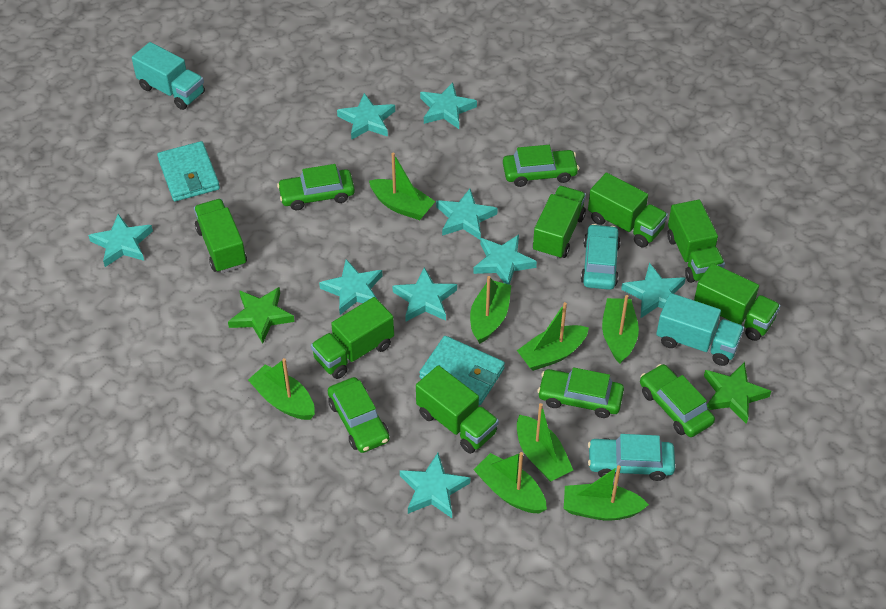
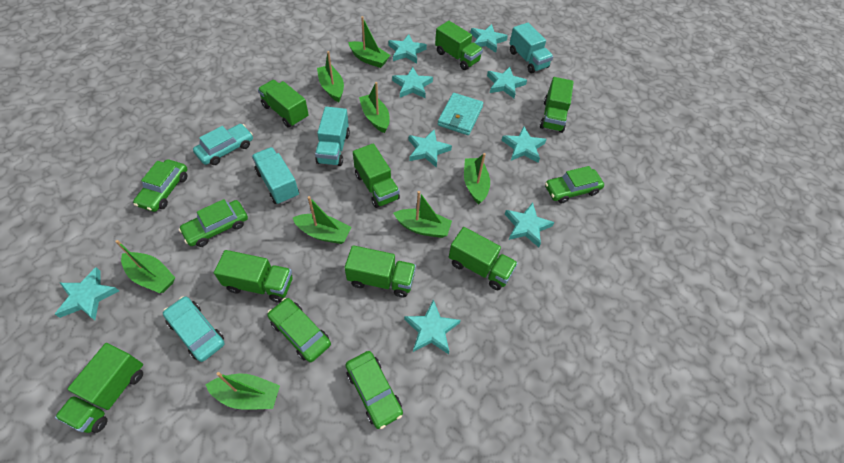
green star: 2 -> 0
green truck: 7 -> 8
turquoise truck: 2 -> 3
turquoise wallet: 2 -> 1

